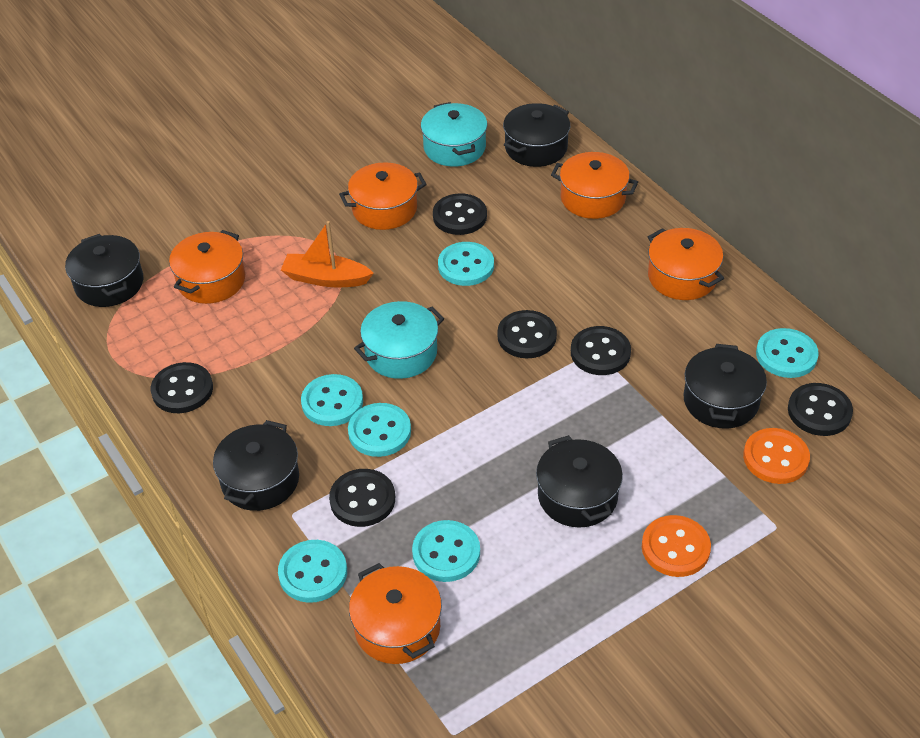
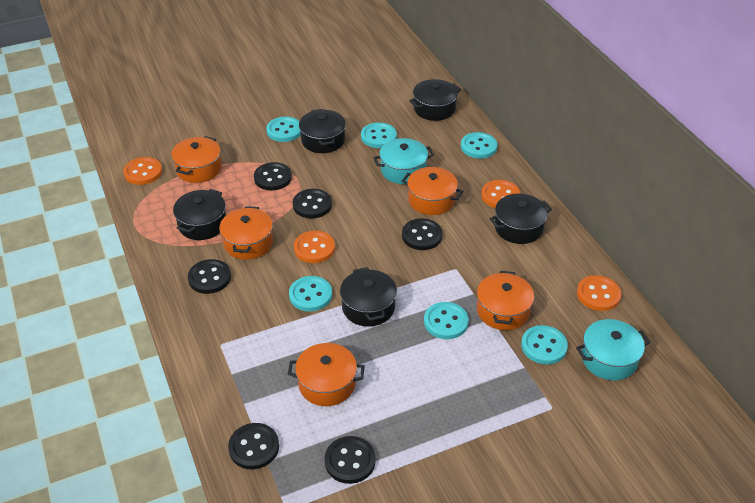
orange boat: 1 -> 0
orange button: 2 -> 4

